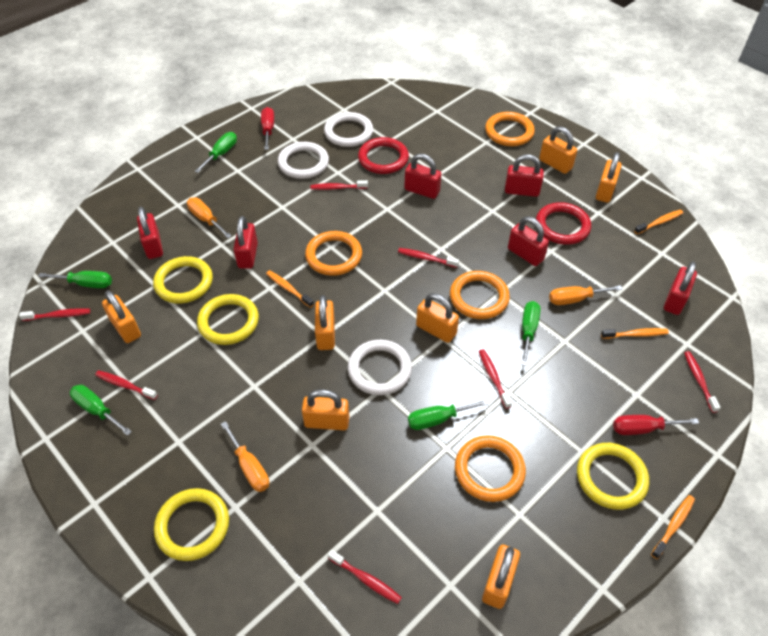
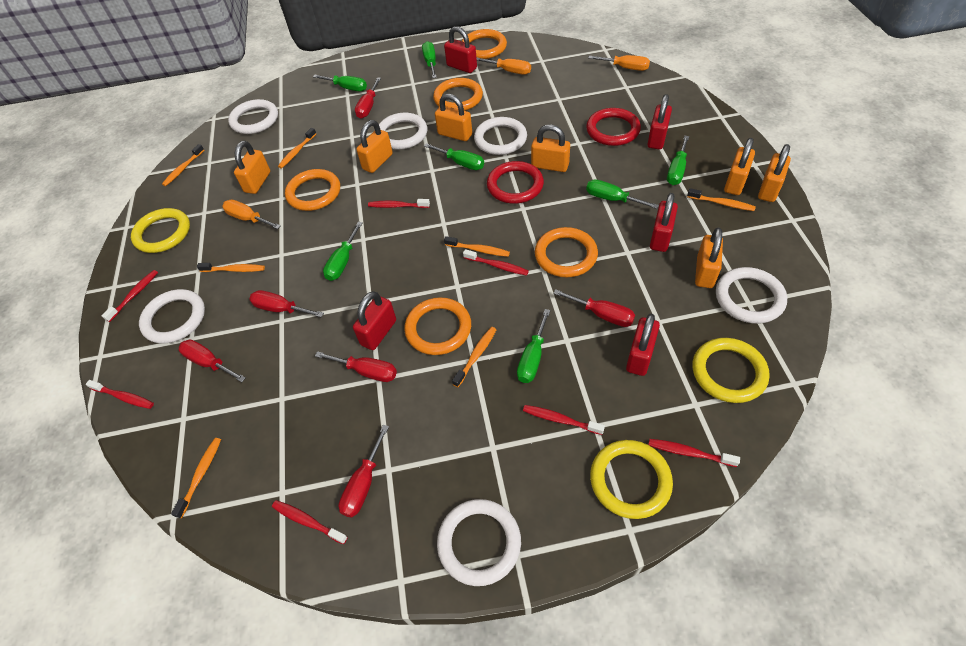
green screwdriver: 5 -> 7
orange ring: 4 -> 5
orange toothbrush: 4 -> 7
red padlock: 6 -> 5
red screwdriver: 2 -> 6
white ring: 3 -> 6
yellow ring: 4 -> 3

